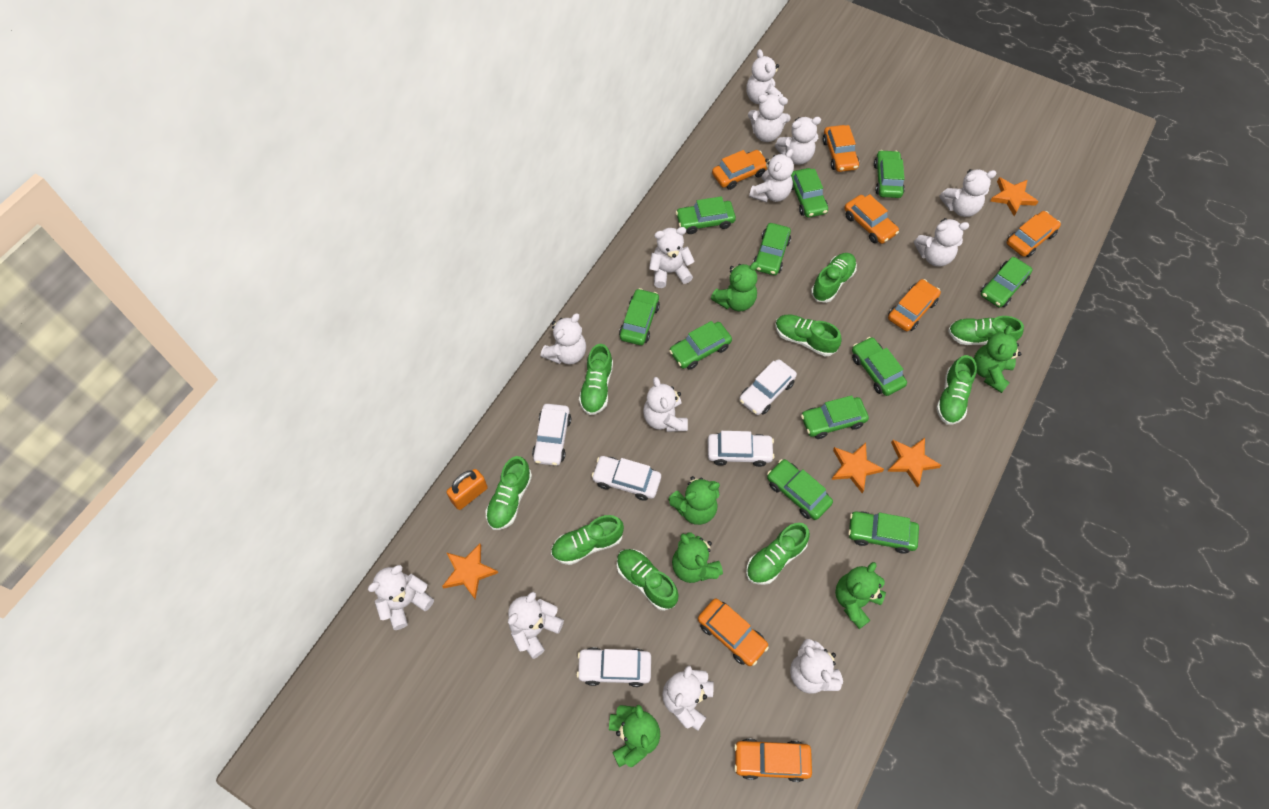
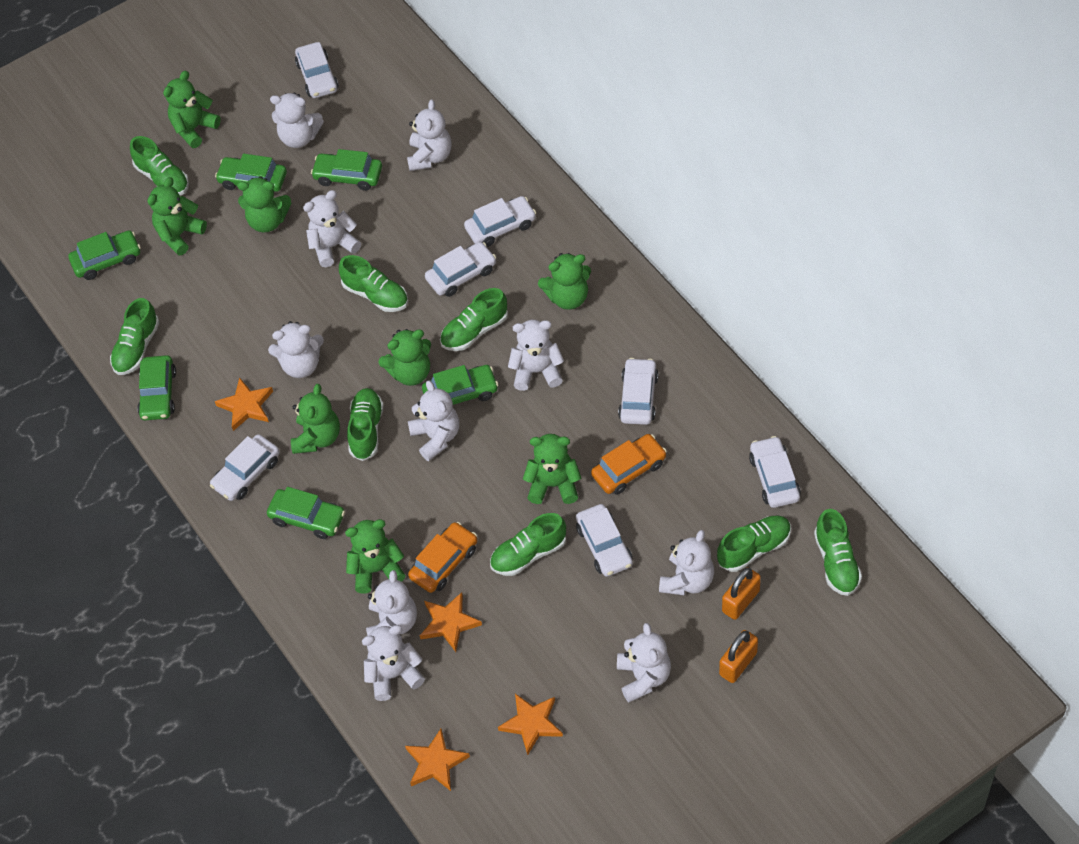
green car: 11 -> 6
green shoe: 9 -> 8
green teddy bear: 6 -> 8
orange car: 7 -> 2
orange padlock: 1 -> 2
white car: 5 -> 7
white teddy bear: 13 -> 10

